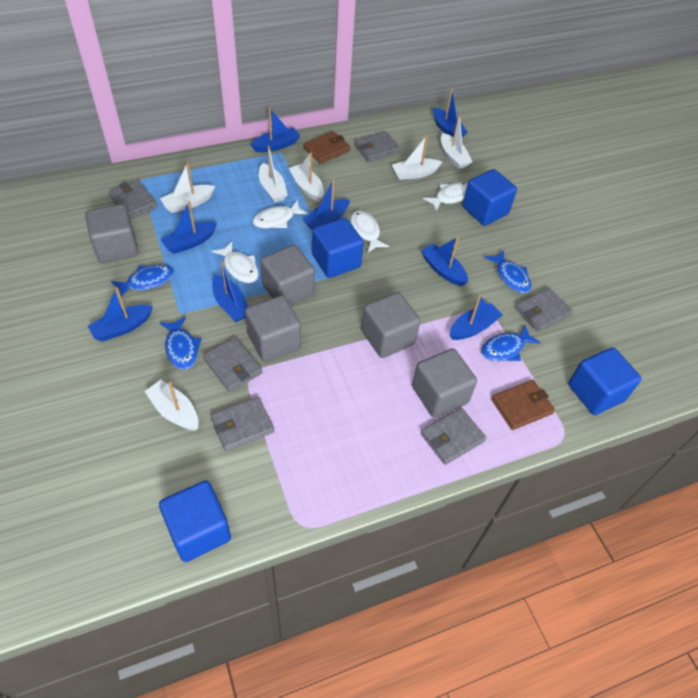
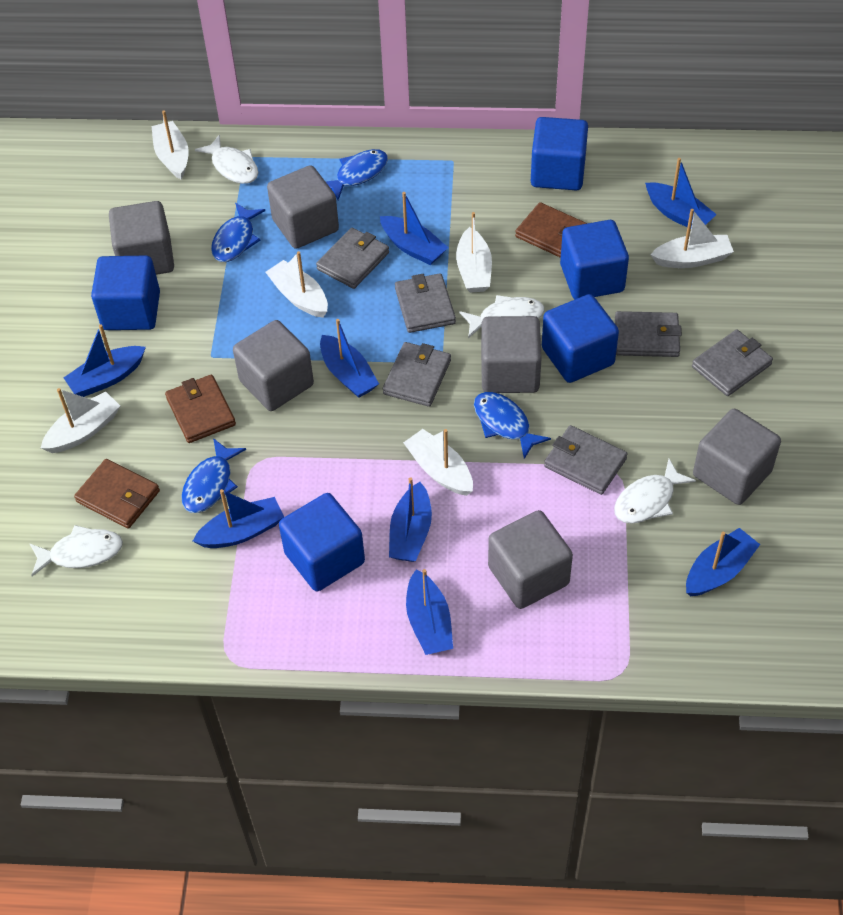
blue cube: 4 -> 5
brown wallet: 2 -> 3
grey cube: 5 -> 6

